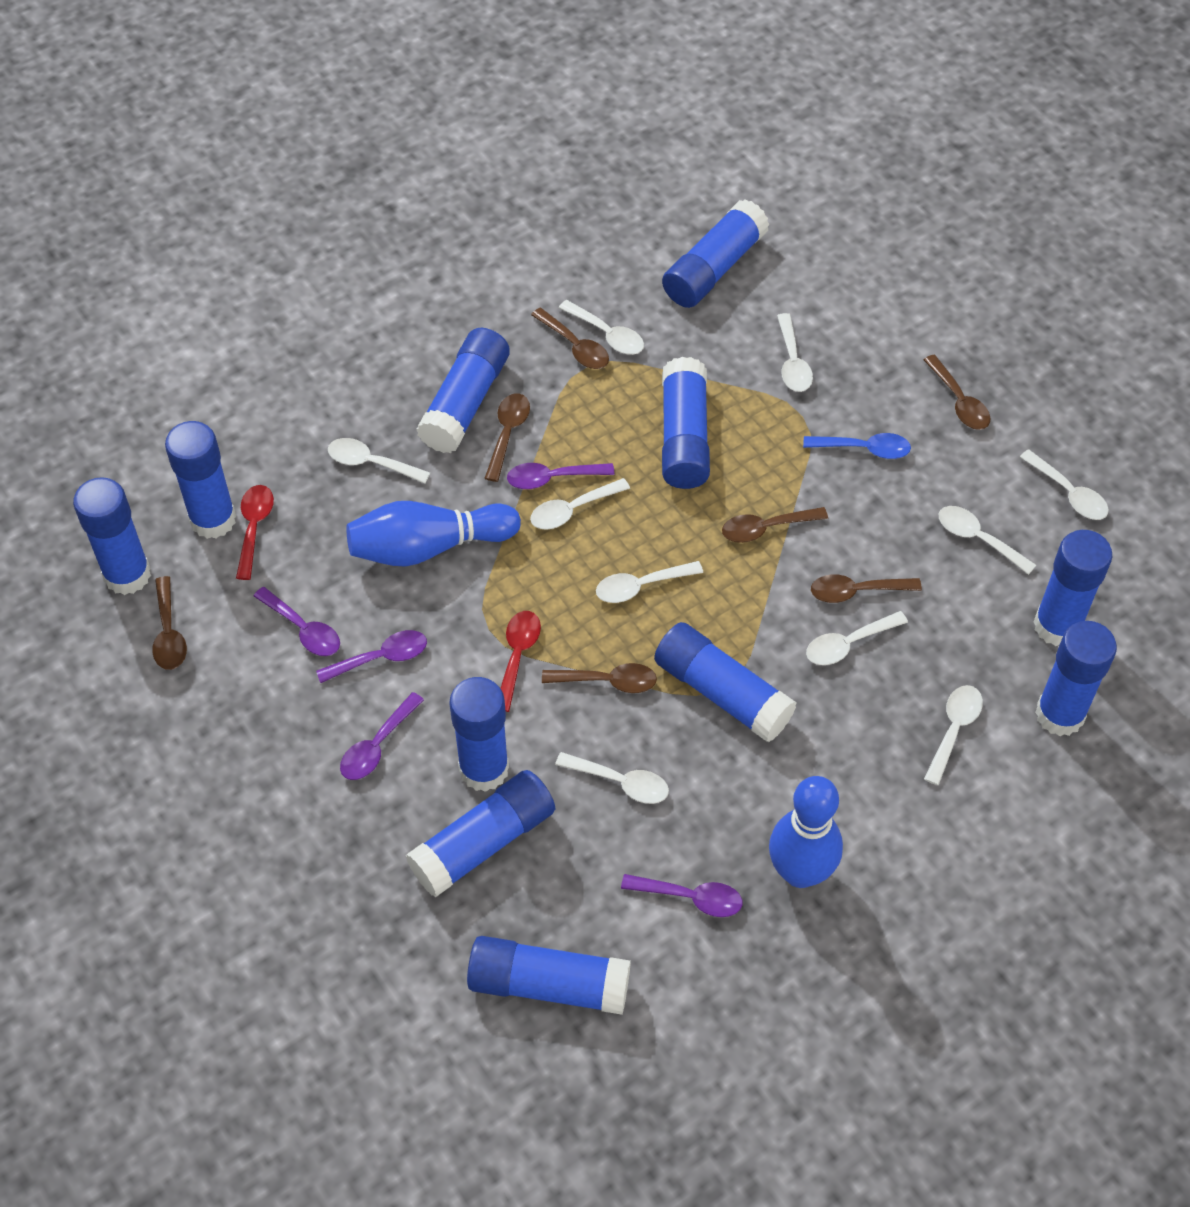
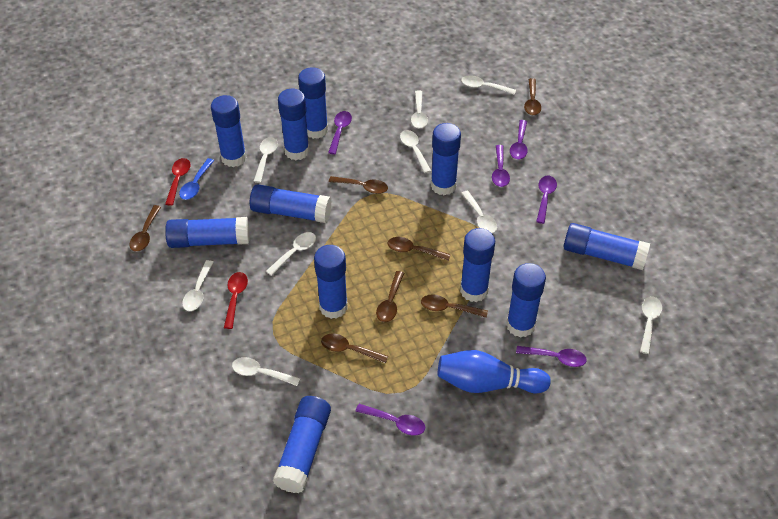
blue bowling pin: 2 -> 1
purple spoon: 5 -> 6
white spoon: 10 -> 9

